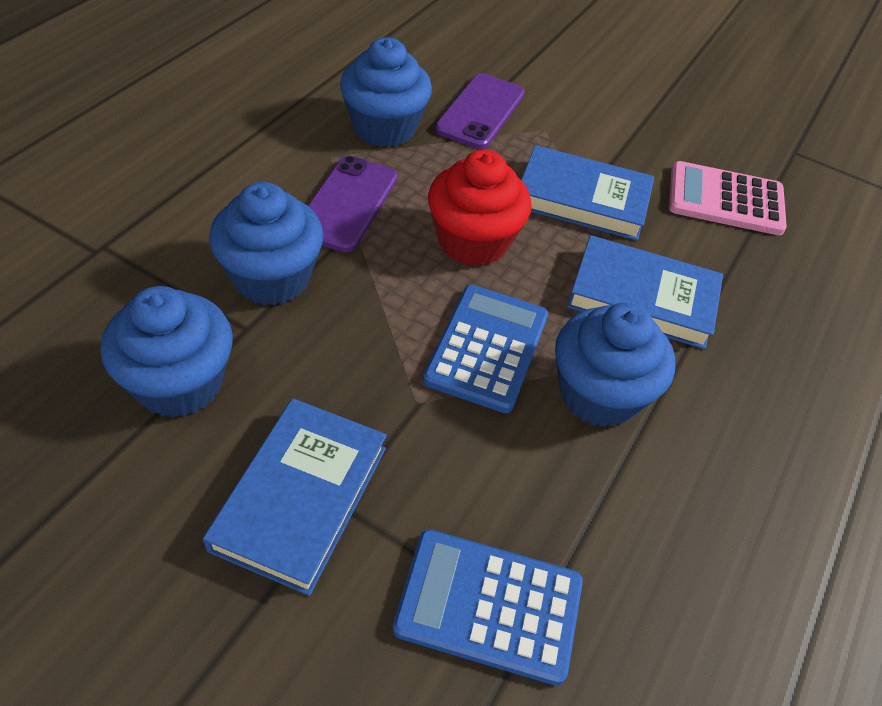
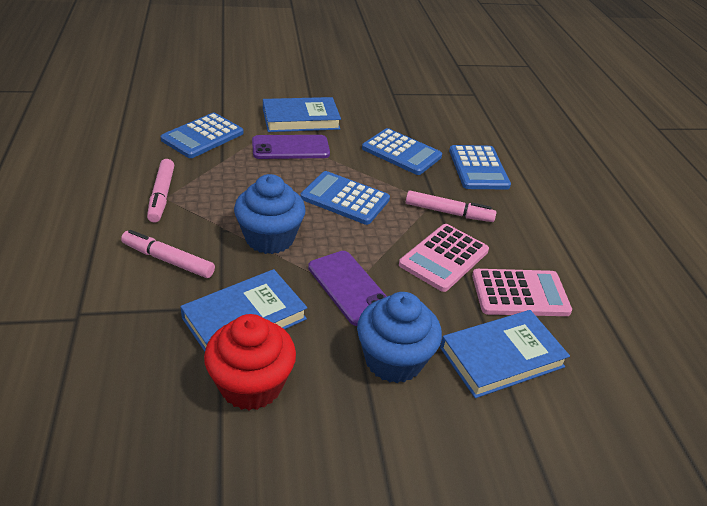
blue calculator: 2 -> 4
blue cupcake: 4 -> 2
pink calculator: 1 -> 2
pink marker: 0 -> 3

